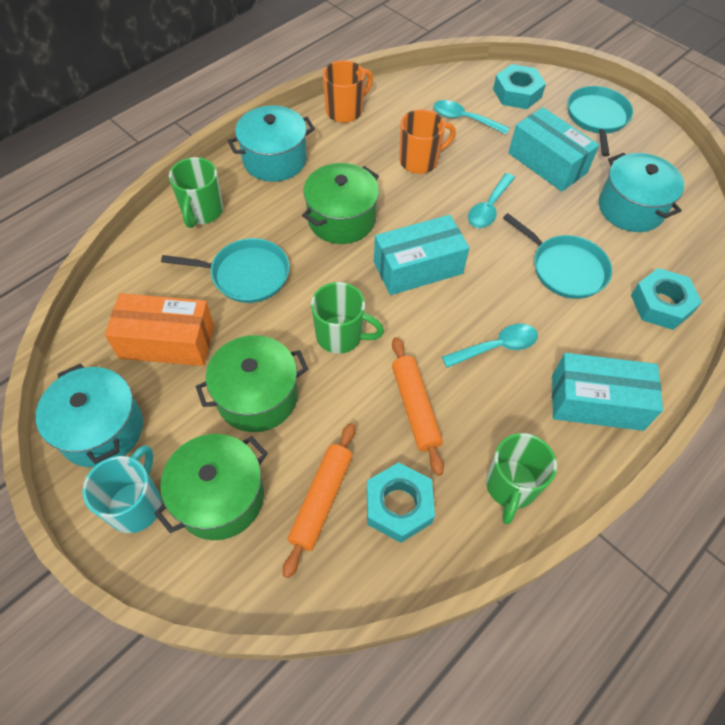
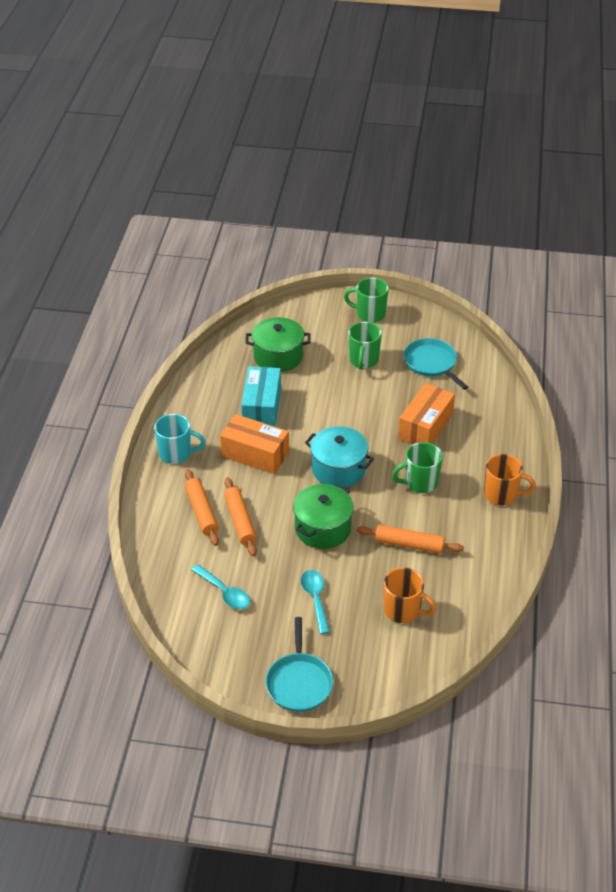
green pot: 3 -> 2
orange box: 1 -> 2
orange rolling pin: 2 -> 3
turquoise box: 3 -> 1
turquoise nut: 3 -> 0
turquoise pan: 3 -> 2
turquoise pot: 3 -> 1
turquoise spoon: 3 -> 2

